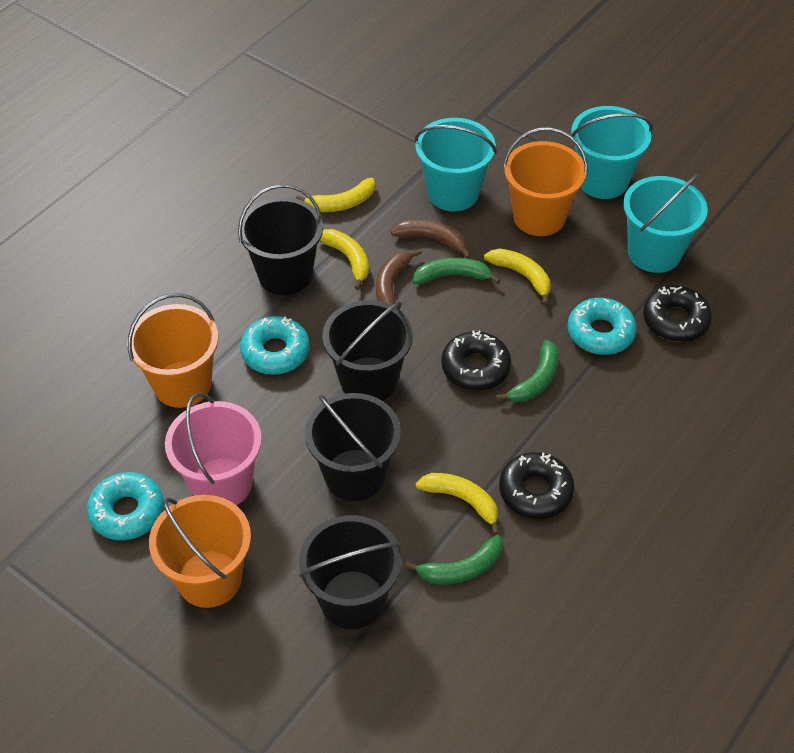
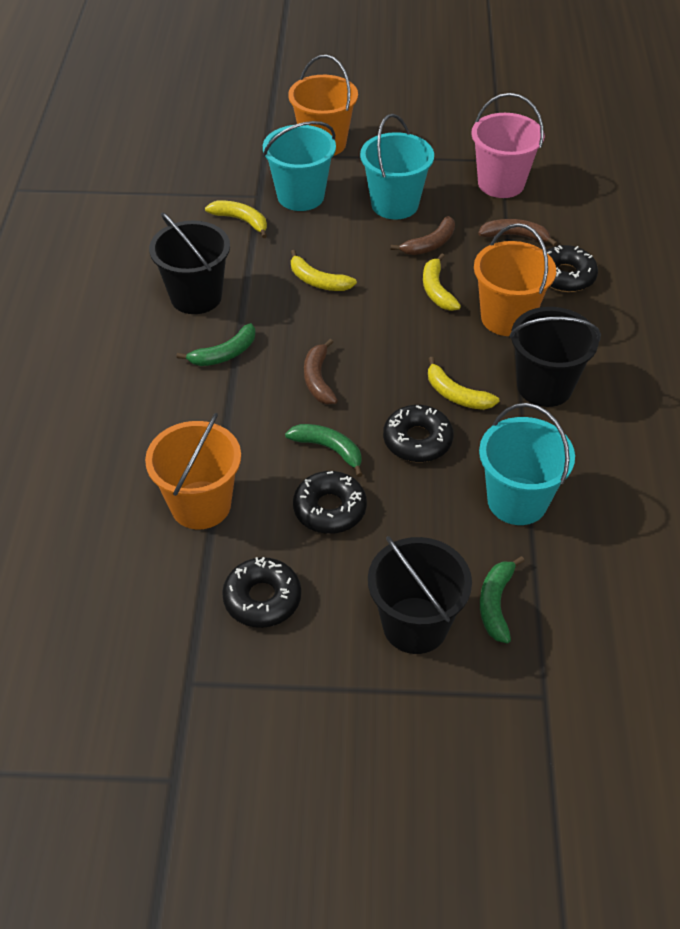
black bucket: 4 -> 3
black donut: 3 -> 4
brown banana: 2 -> 3
turquoise donut: 3 -> 0

